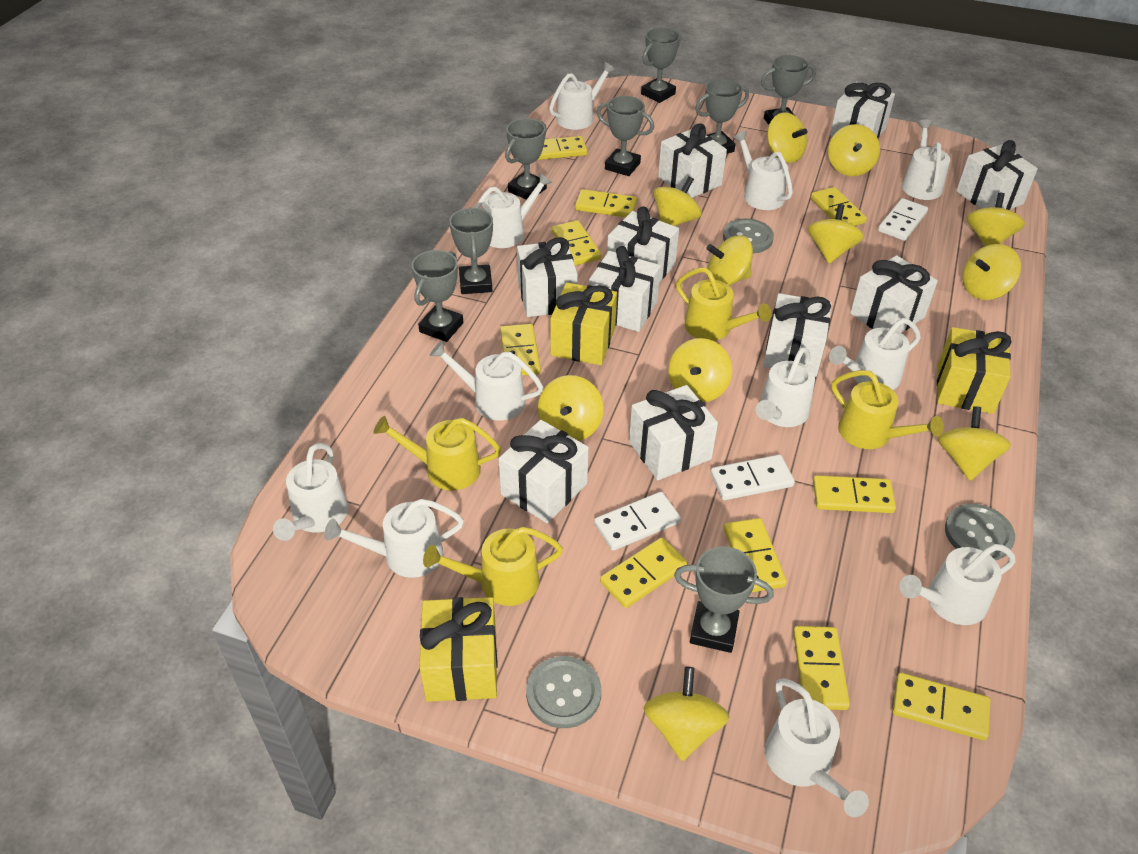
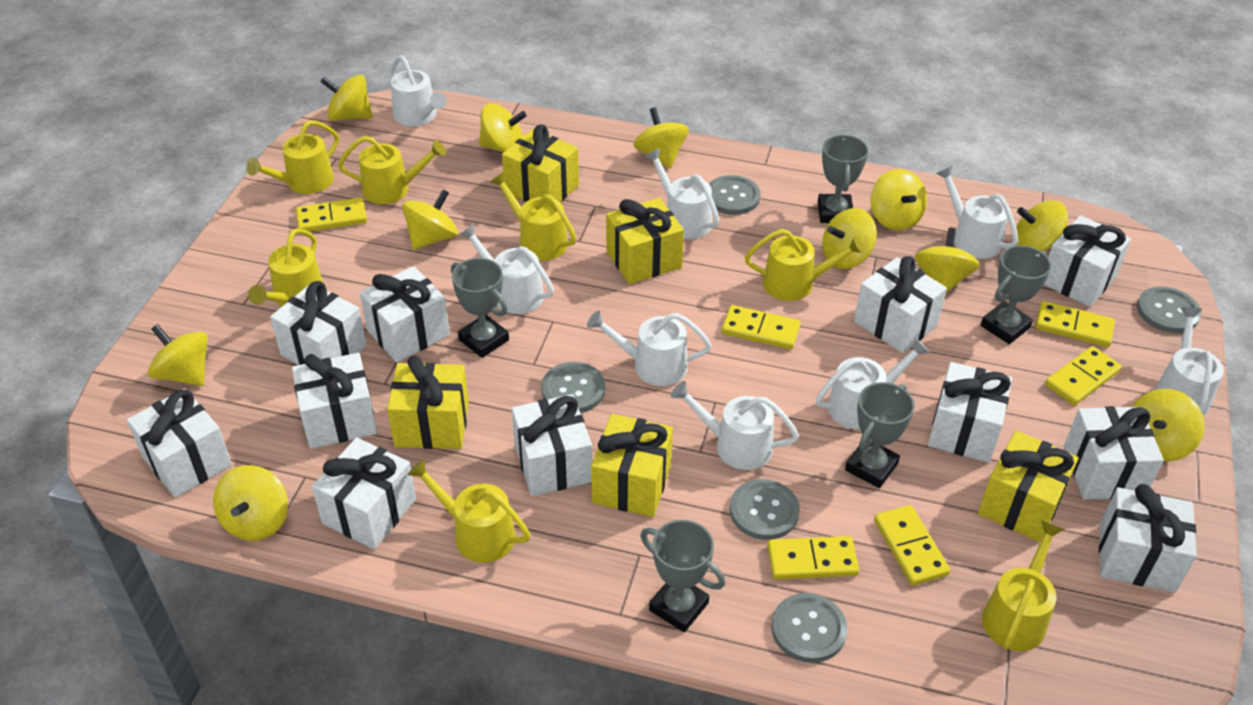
grey button: 3 -> 5
grey trophy: 8 -> 5
white domino: 3 -> 0
white gift: 10 -> 11
white watering can: 11 -> 8
yellow domino: 10 -> 6
yellow gift: 3 -> 5
yellow watering can: 4 -> 7

